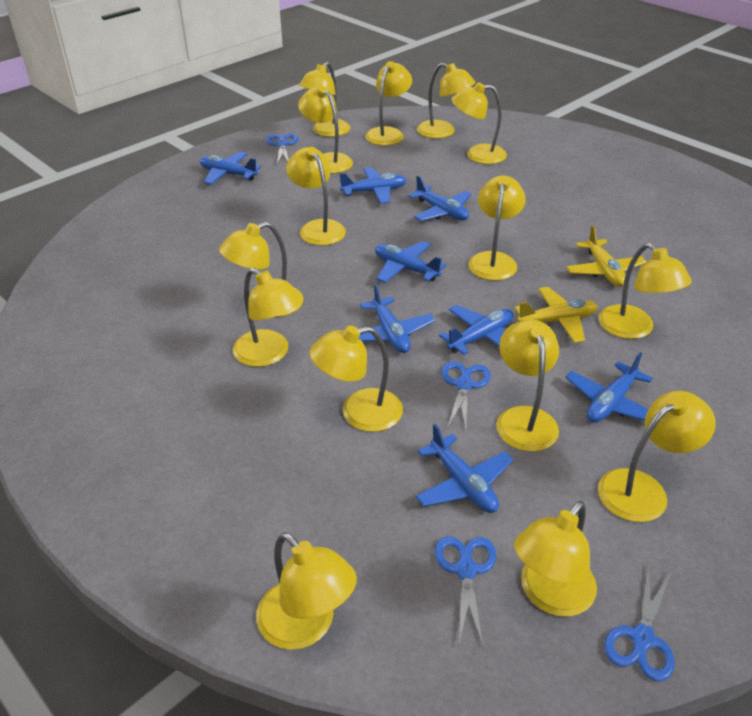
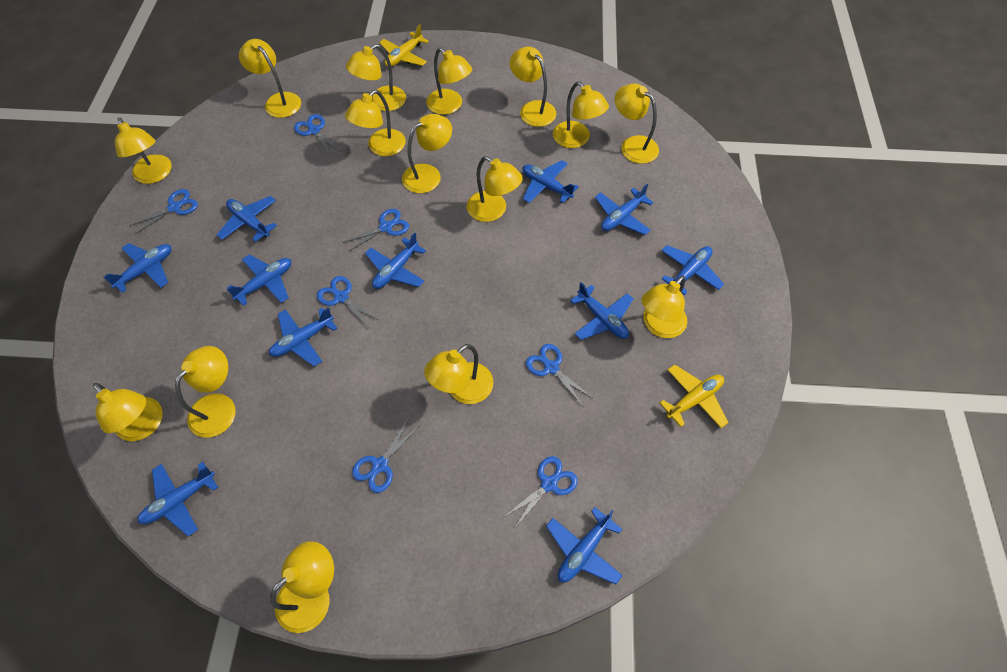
blue plane: 8 -> 11
blue scissors: 4 -> 7

